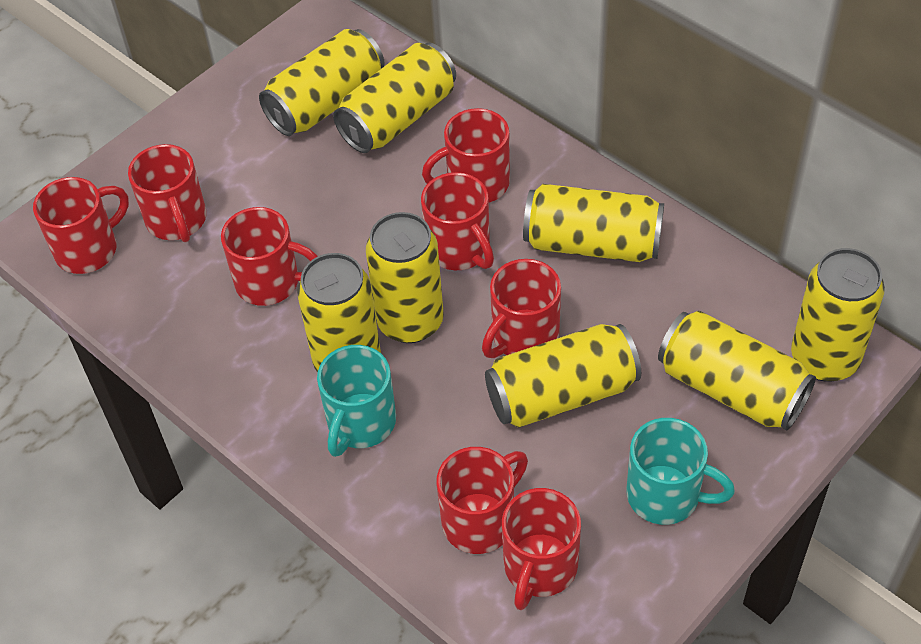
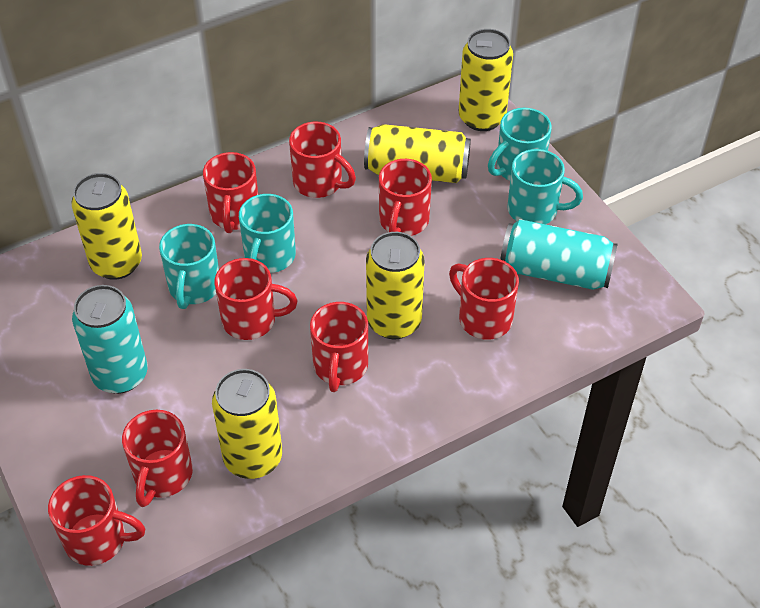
turquoise can: 0 -> 2
turquoise mug: 2 -> 4
yellow can: 8 -> 5

